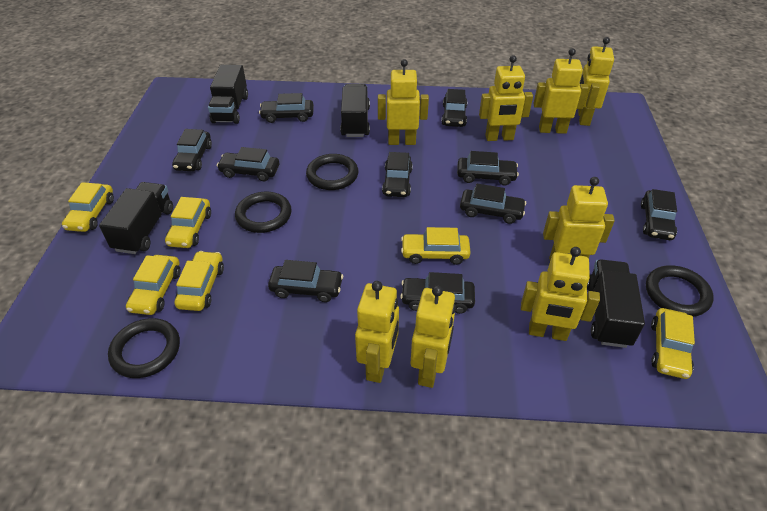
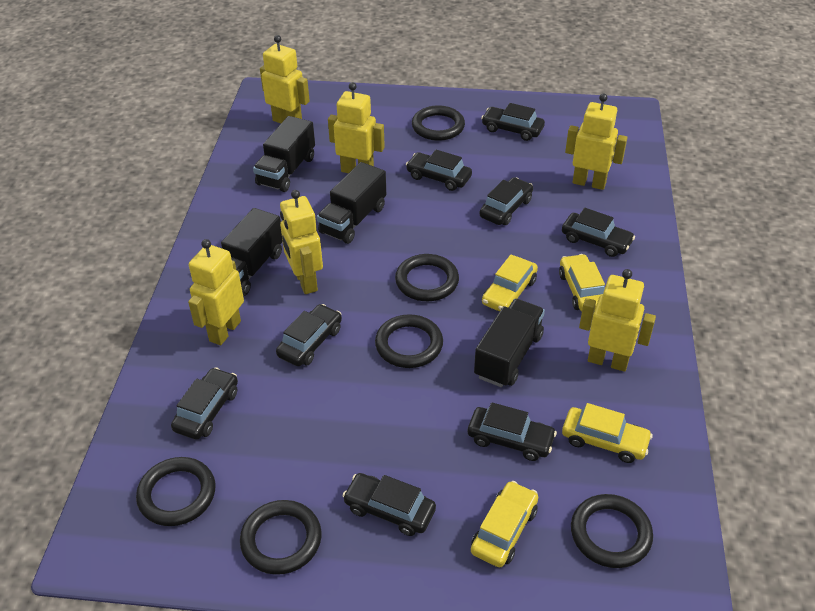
black car: 10 -> 8
black ring: 4 -> 6
yellow car: 6 -> 4
yellow robot: 8 -> 6

